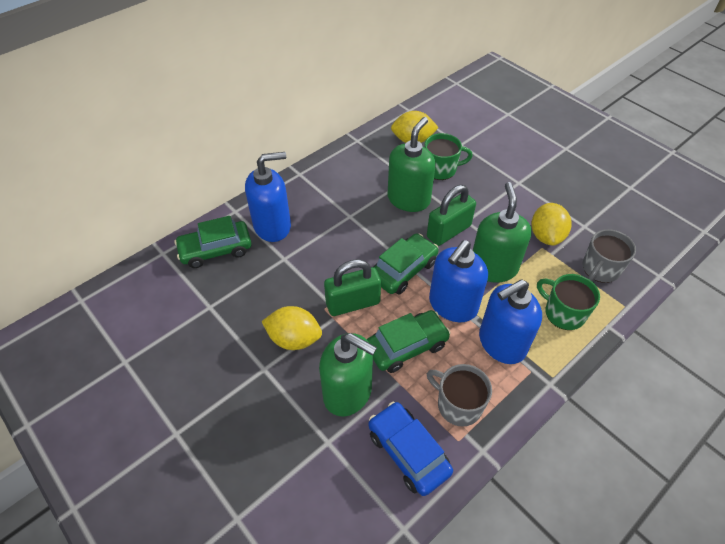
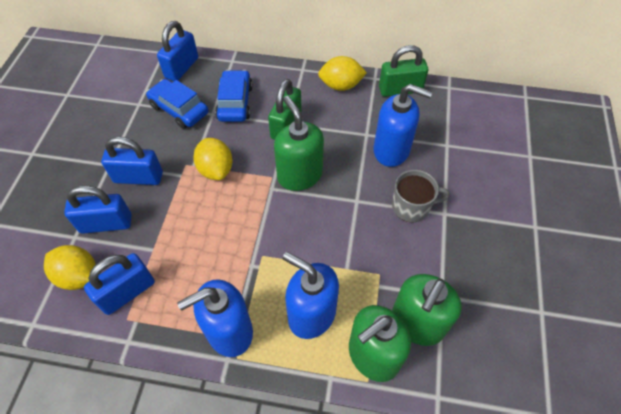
blue car: 1 -> 2
blue padlock: 0 -> 4
green car: 3 -> 0
green mug: 2 -> 0
grey mug: 2 -> 1

